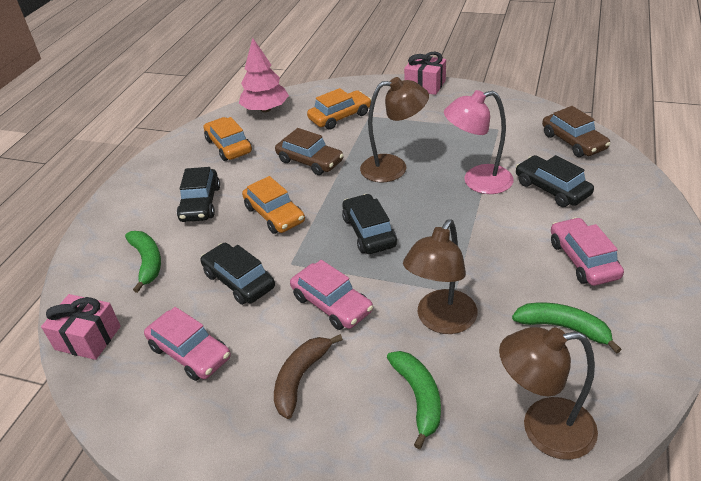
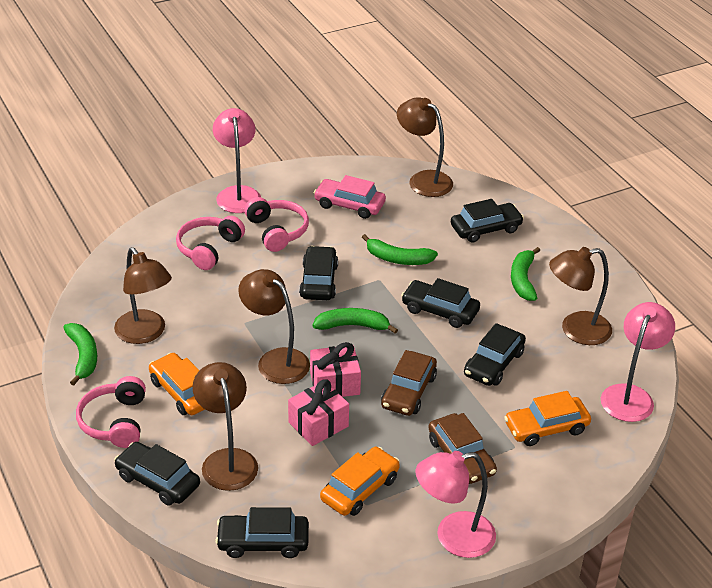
black car: 4 -> 6
brown banana: 1 -> 0
brown lamp: 3 -> 5
green banana: 3 -> 4
pink car: 3 -> 1
pink headphones: 0 -> 3
pink lamp: 1 -> 3
pink tree: 1 -> 0

